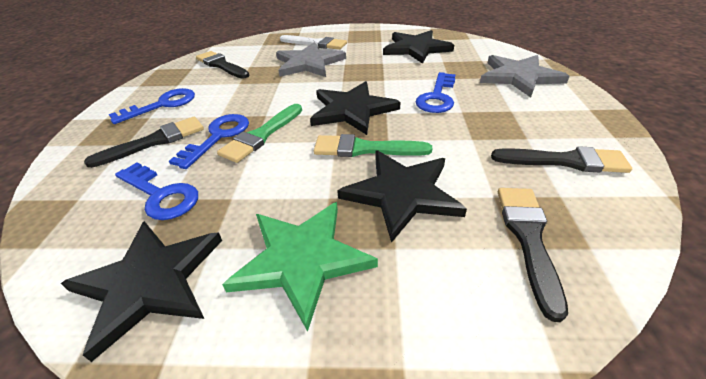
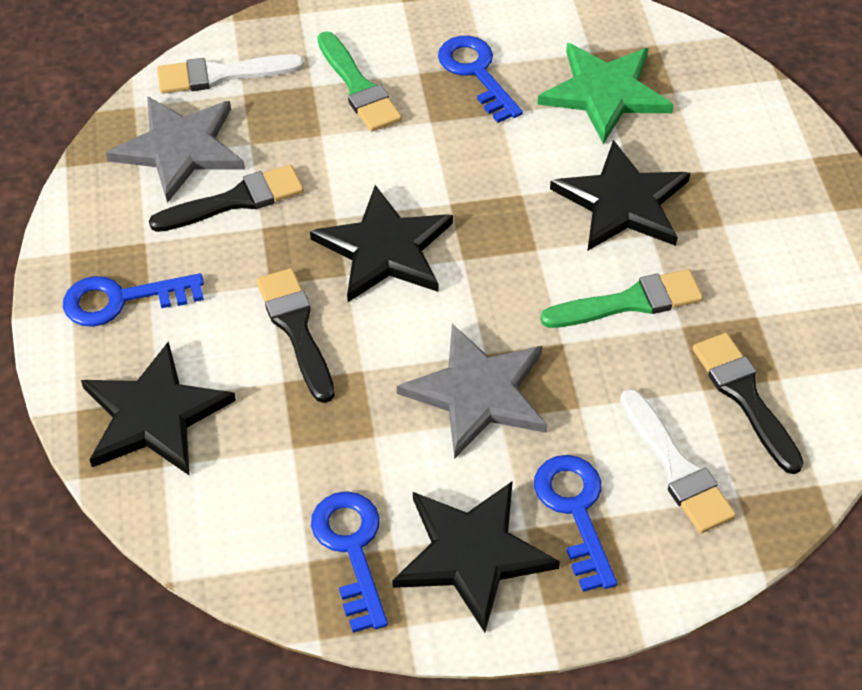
black brush: 4 -> 3
white brush: 1 -> 2

